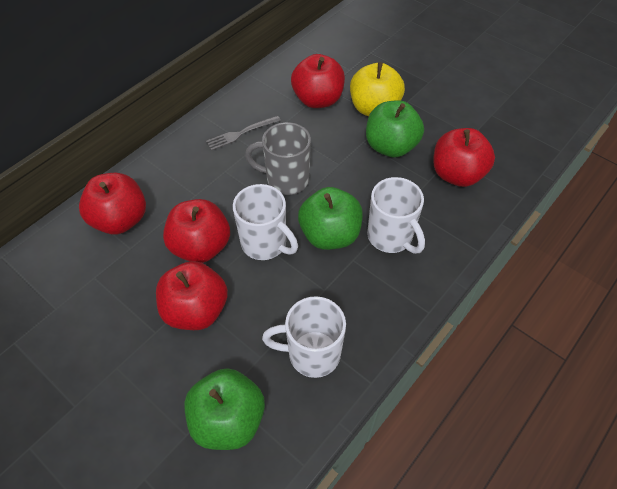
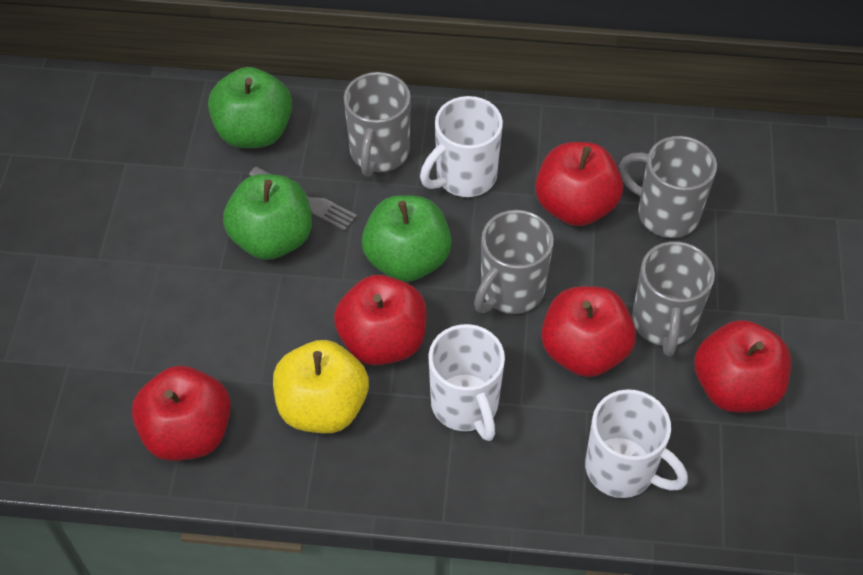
grey mug: 1 -> 4

